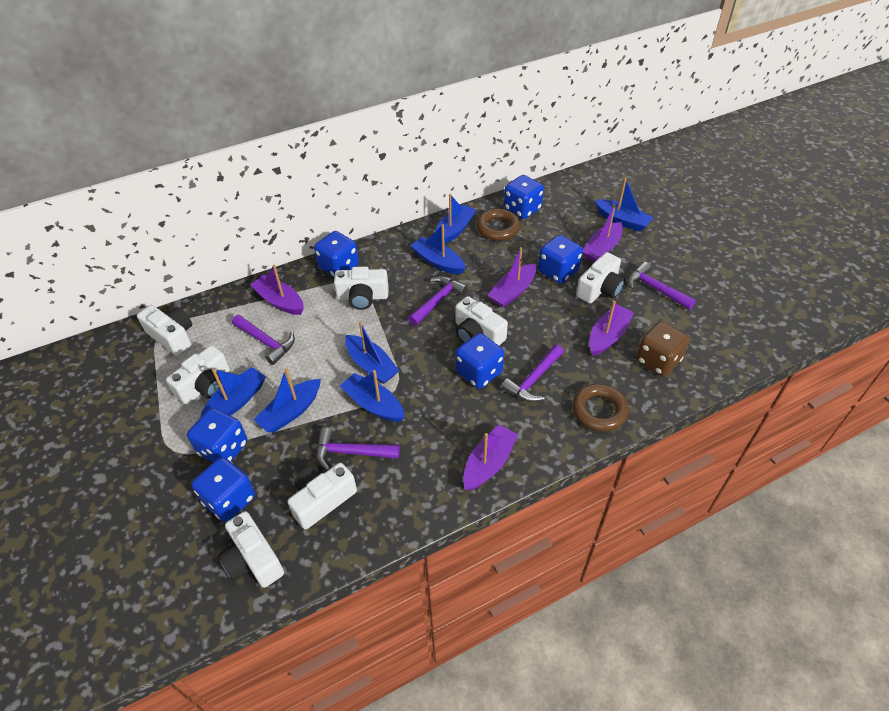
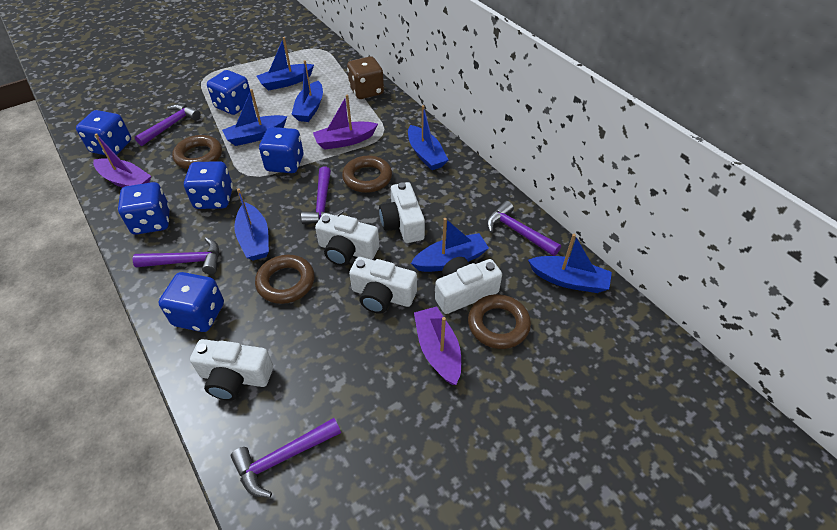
brown ring: 2 -> 4
purple boat: 5 -> 3
white camera: 7 -> 5

